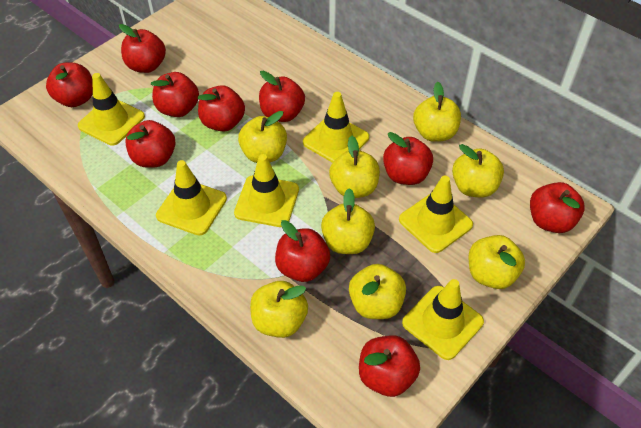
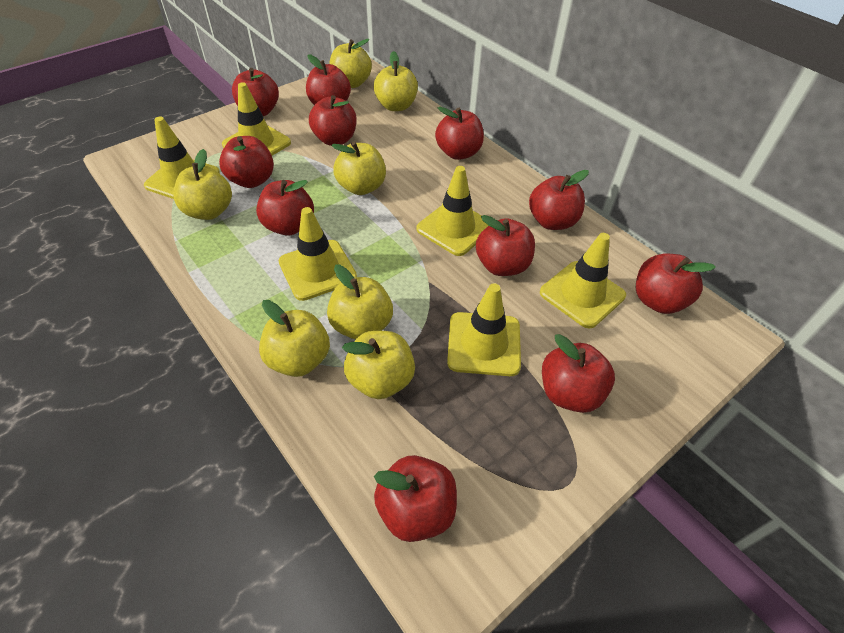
red apple: 10 -> 11
yellow apple: 8 -> 7

